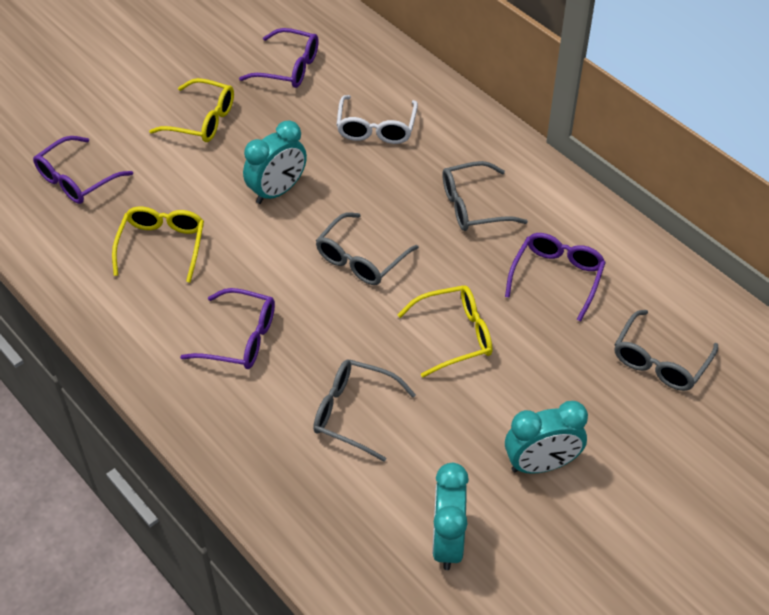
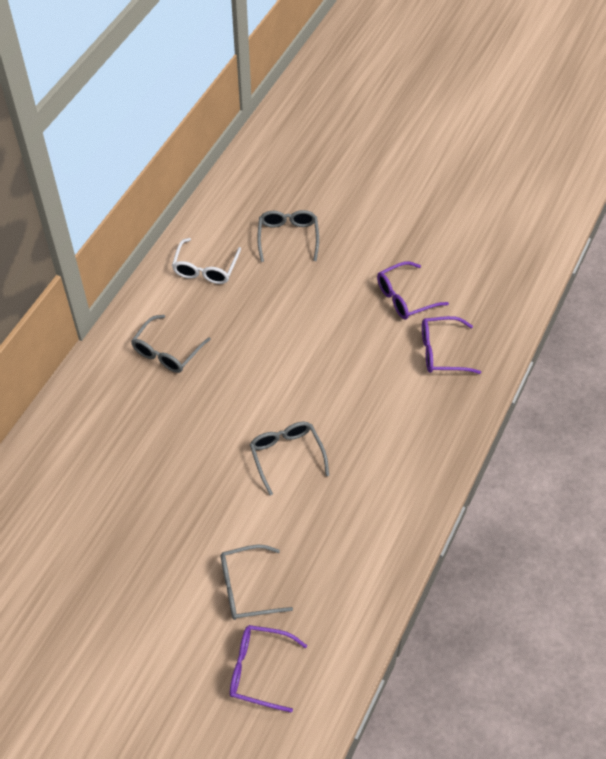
purple glasses: 4 -> 3
turquoise clock: 3 -> 0
yellow glasses: 3 -> 0

